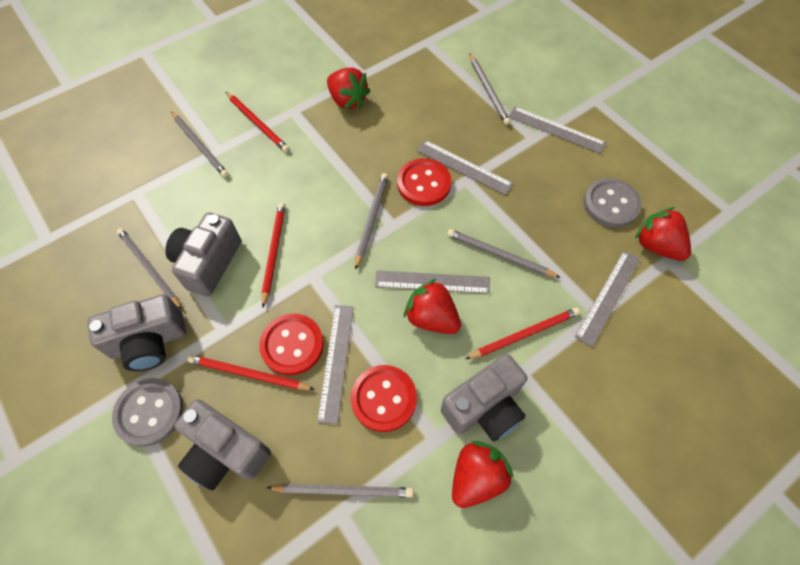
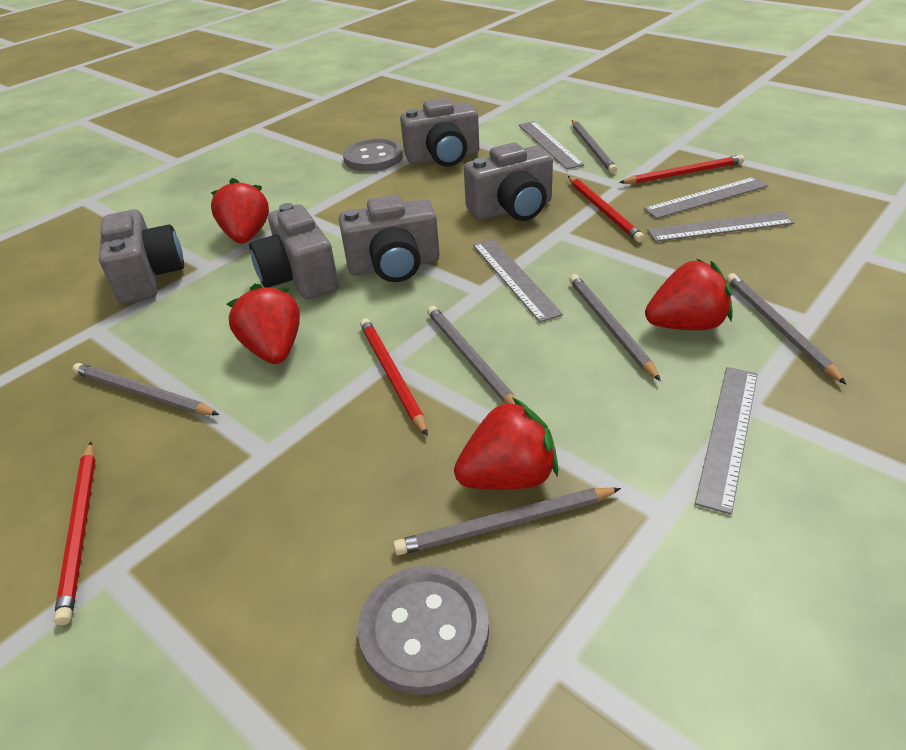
grey camera: 4 -> 5
red button: 3 -> 0

